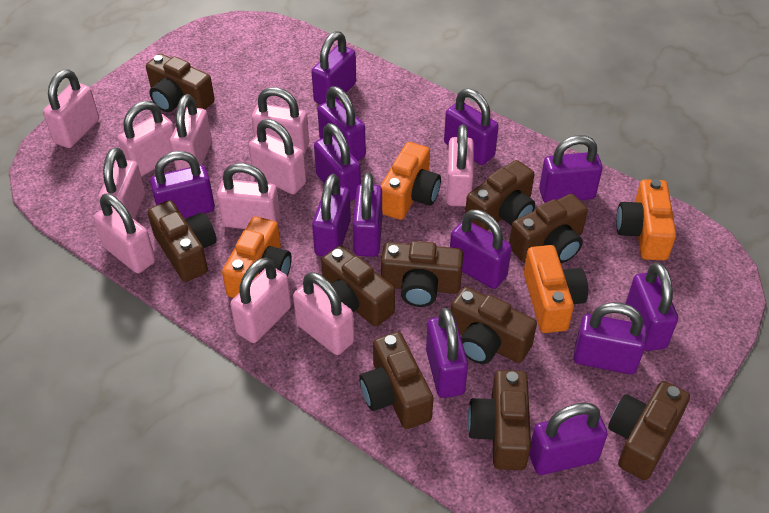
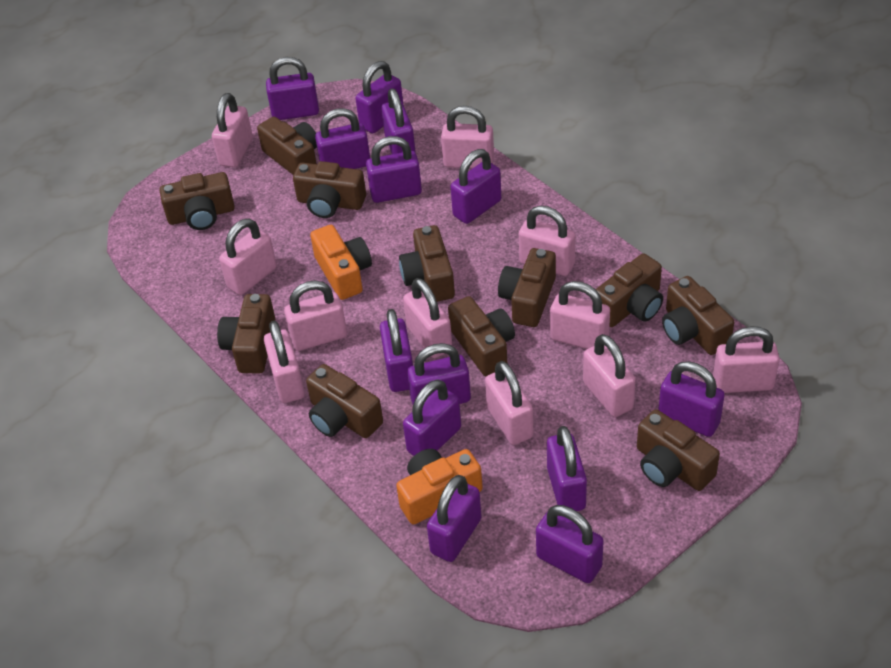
brown camera: 10 -> 11
orange camera: 4 -> 2

